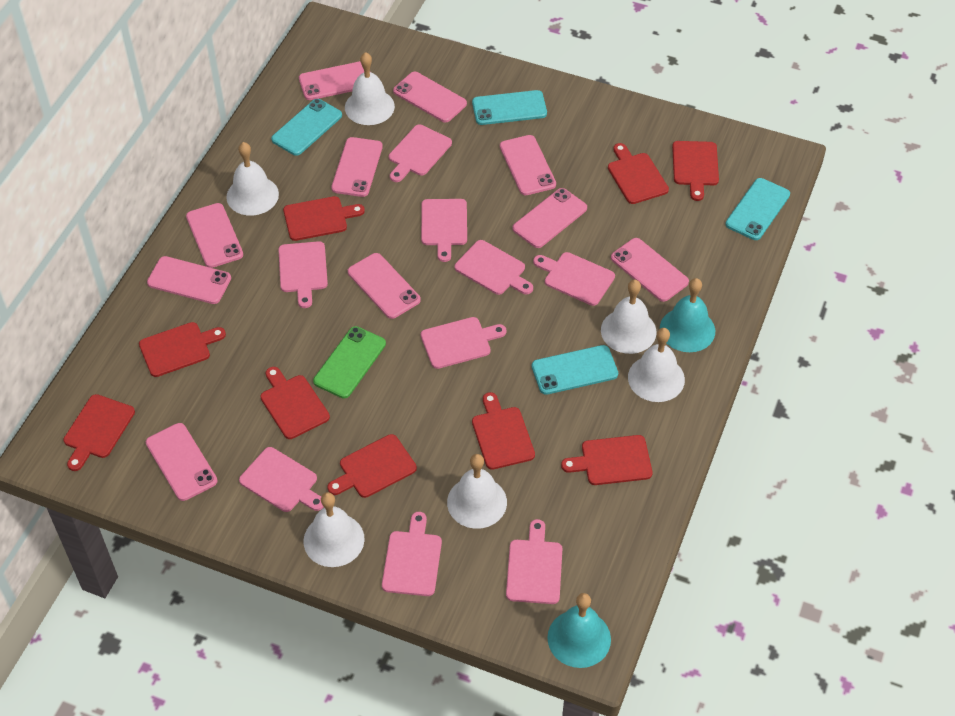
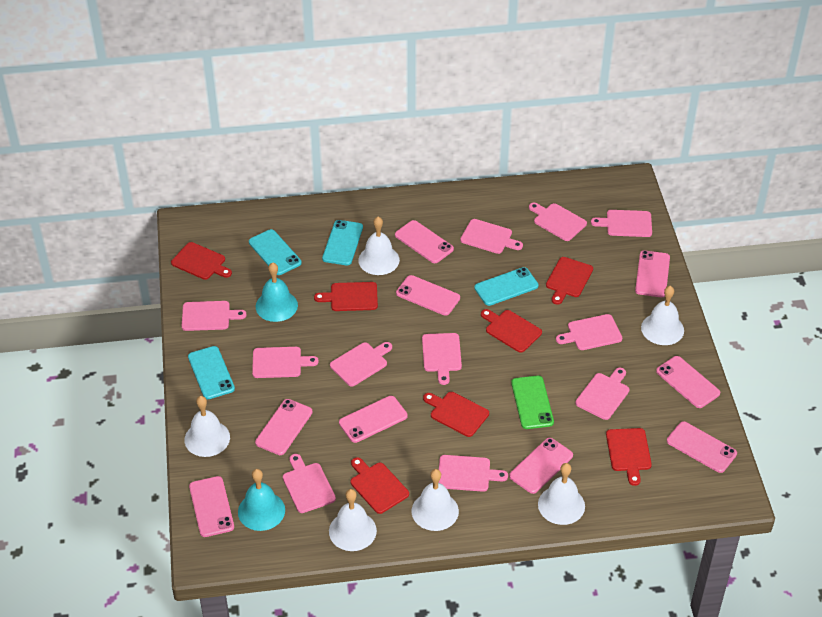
pink cutting board: 9 -> 11
pink phone: 10 -> 9
red cutting board: 9 -> 7

